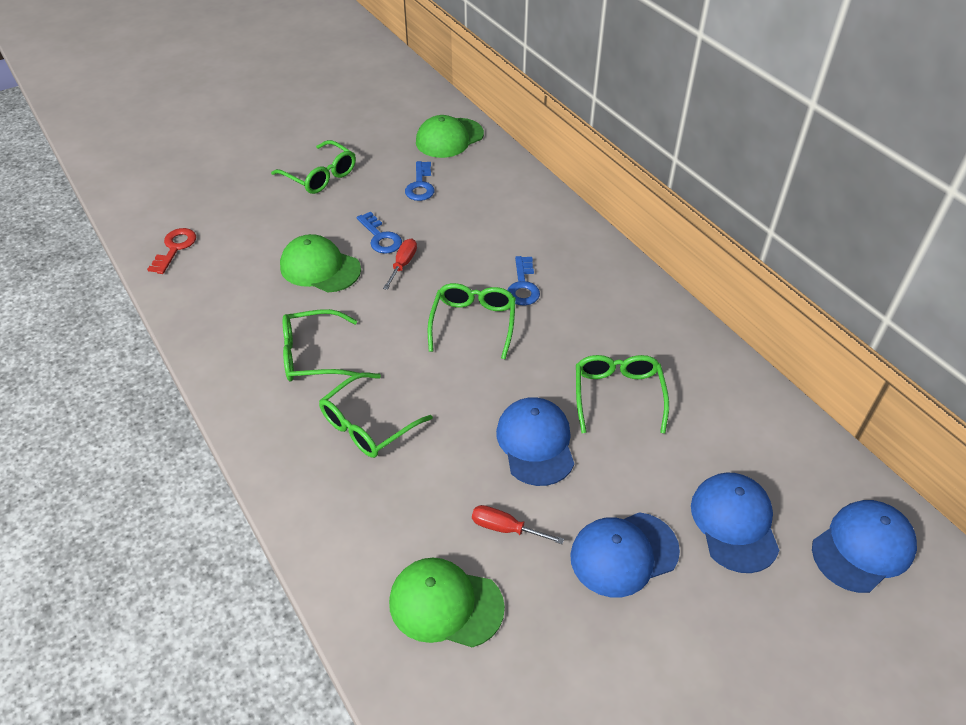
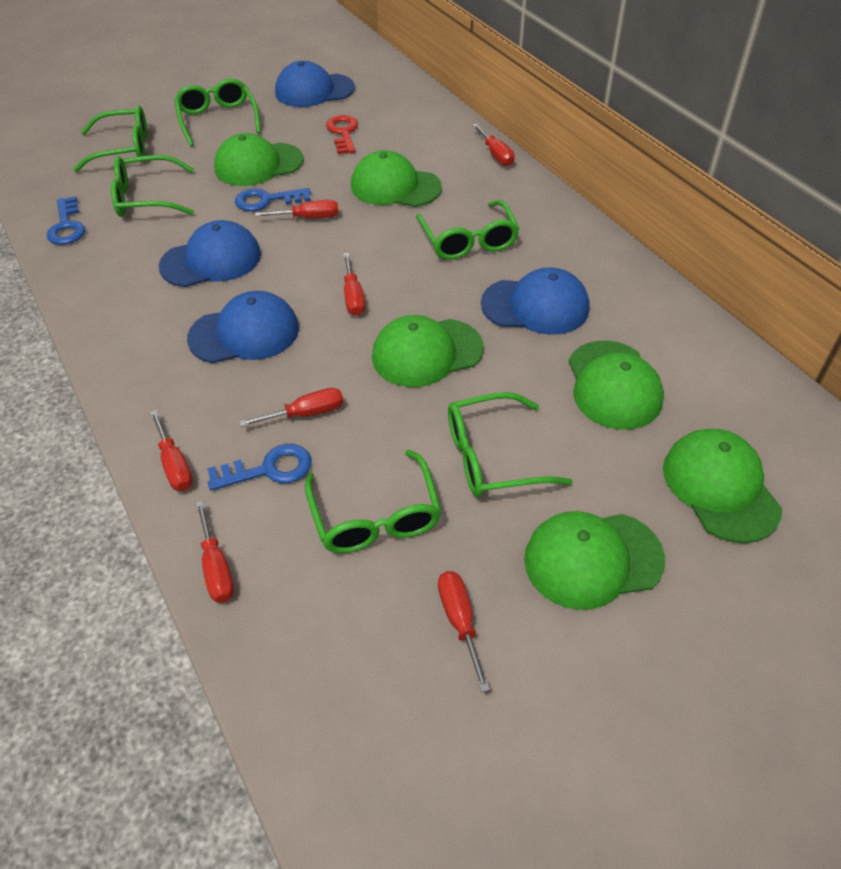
green cap: 3 -> 6
green glasses: 5 -> 6
red screwdriver: 2 -> 7

